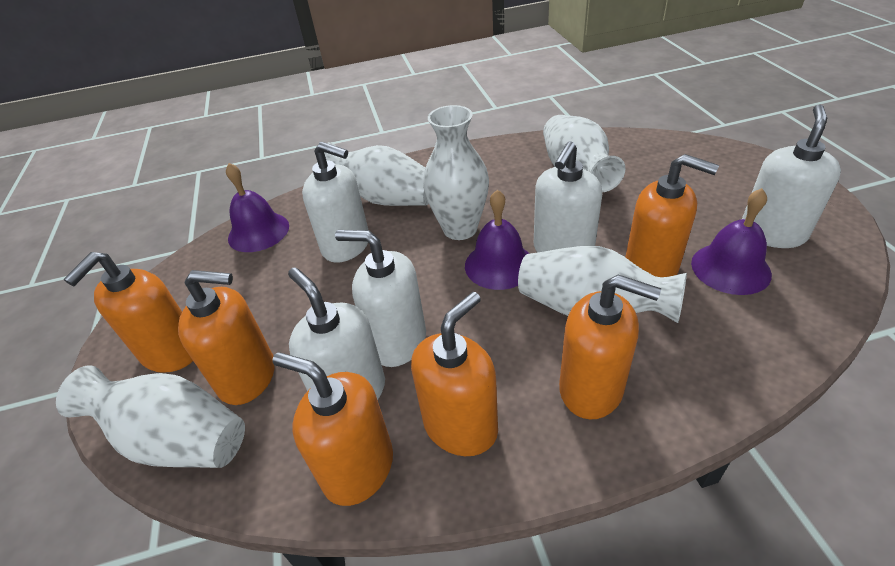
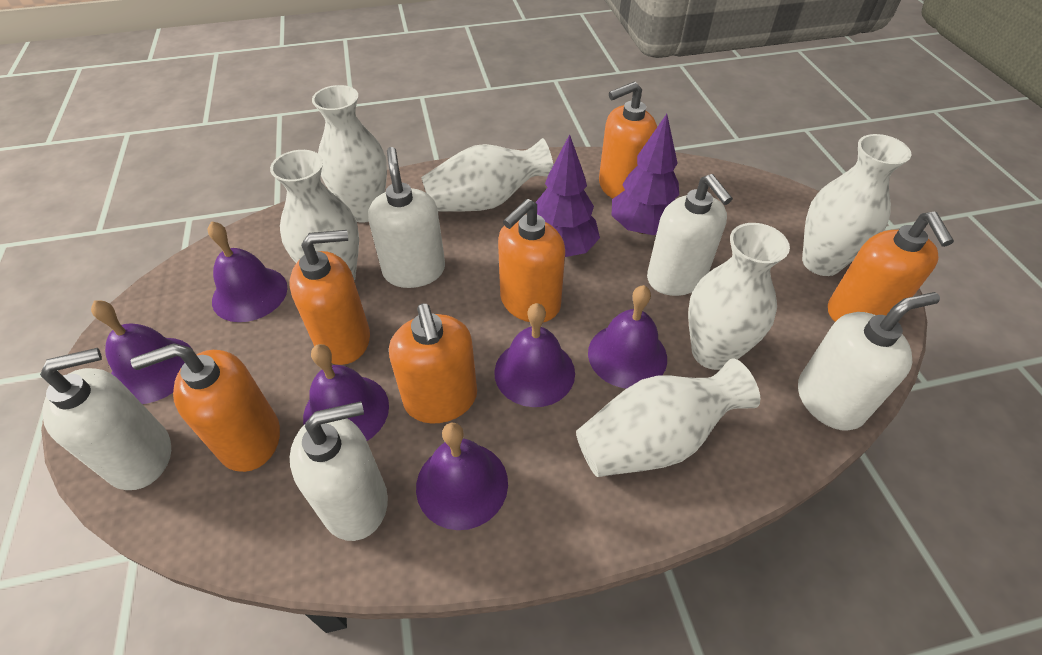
purple bell: 3 -> 6
purple tree: 0 -> 2
white vase: 5 -> 6

